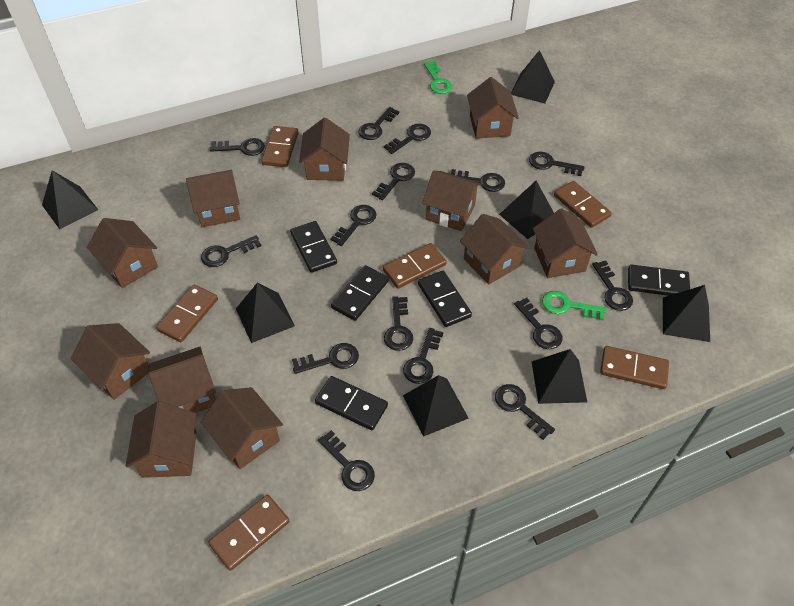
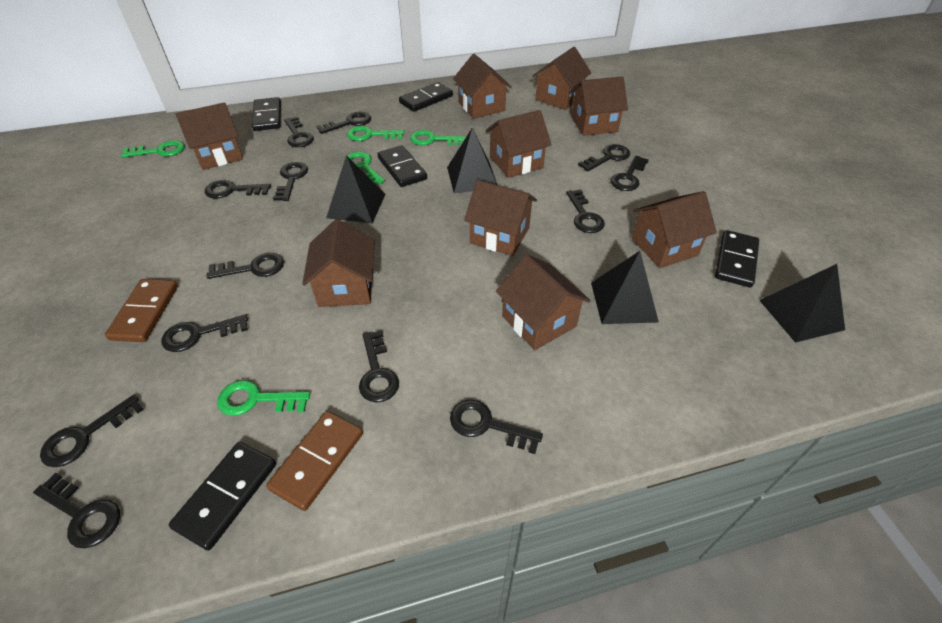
black key: 15 -> 13
black pyramid: 7 -> 4
brown domino: 6 -> 2
brown house: 11 -> 9
green key: 2 -> 5

